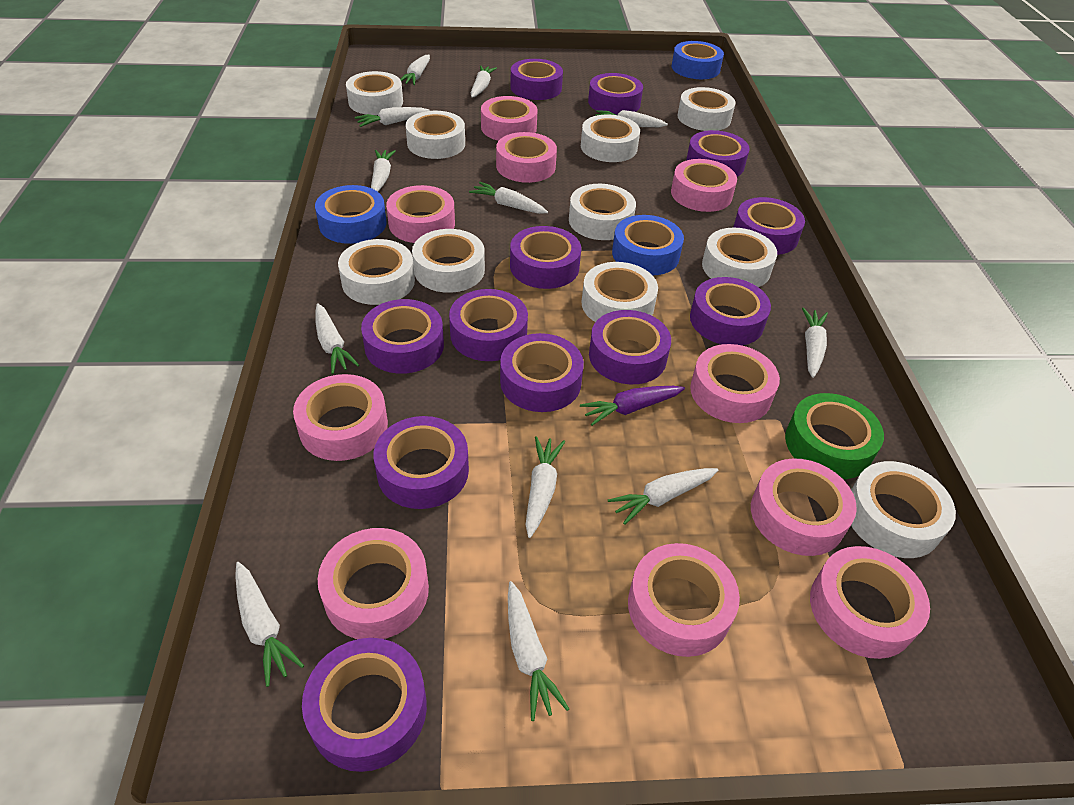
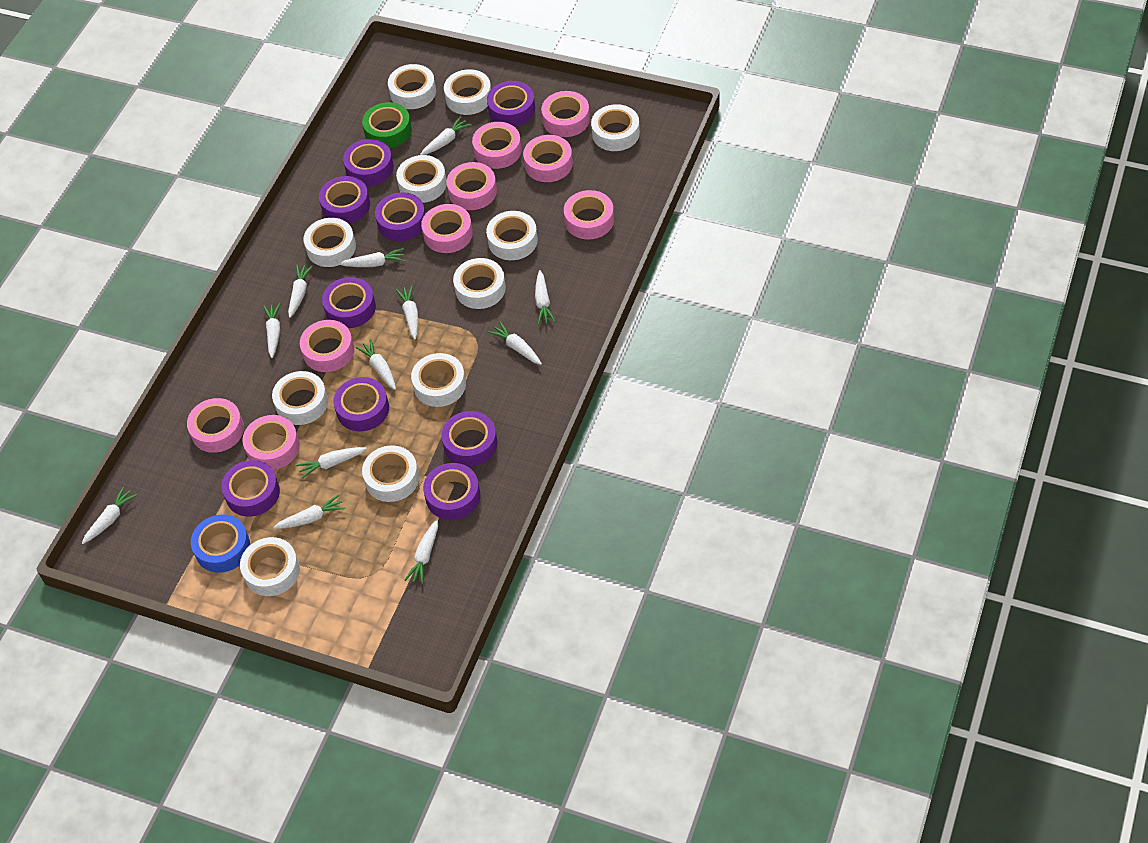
blue tape: 3 -> 1
pink tape: 10 -> 9
purple carrot: 1 -> 0
purple tape: 12 -> 9
white tape: 10 -> 11

